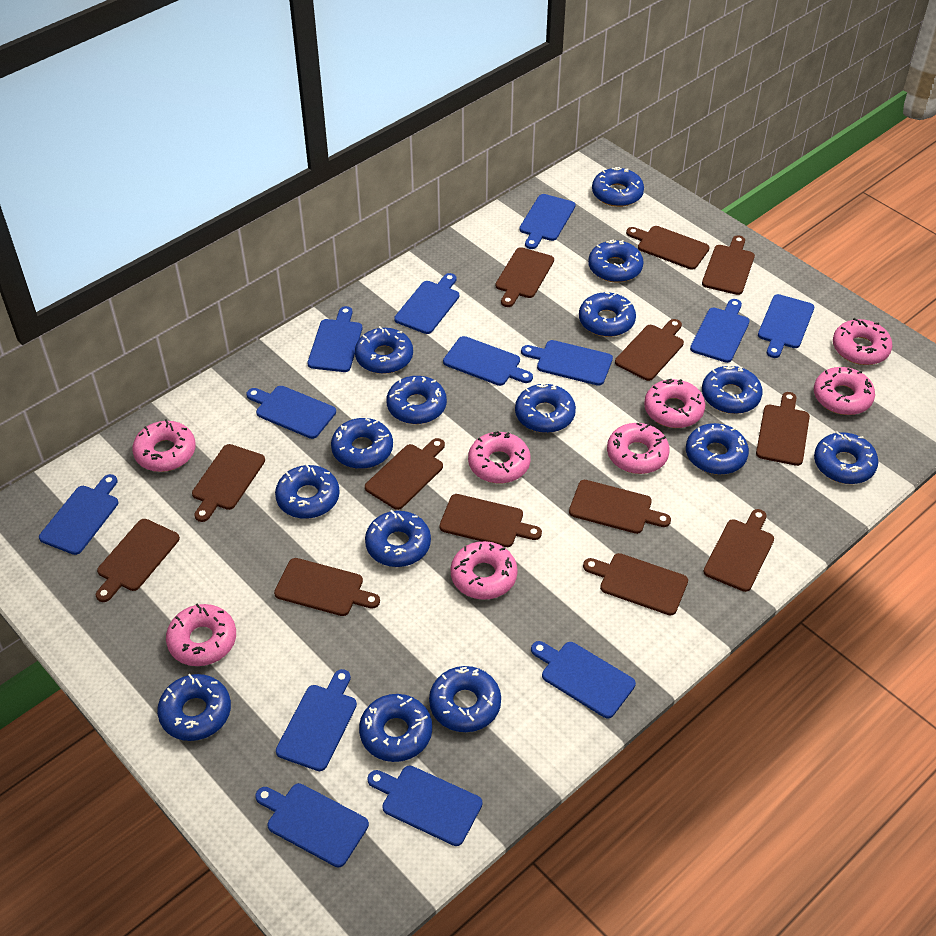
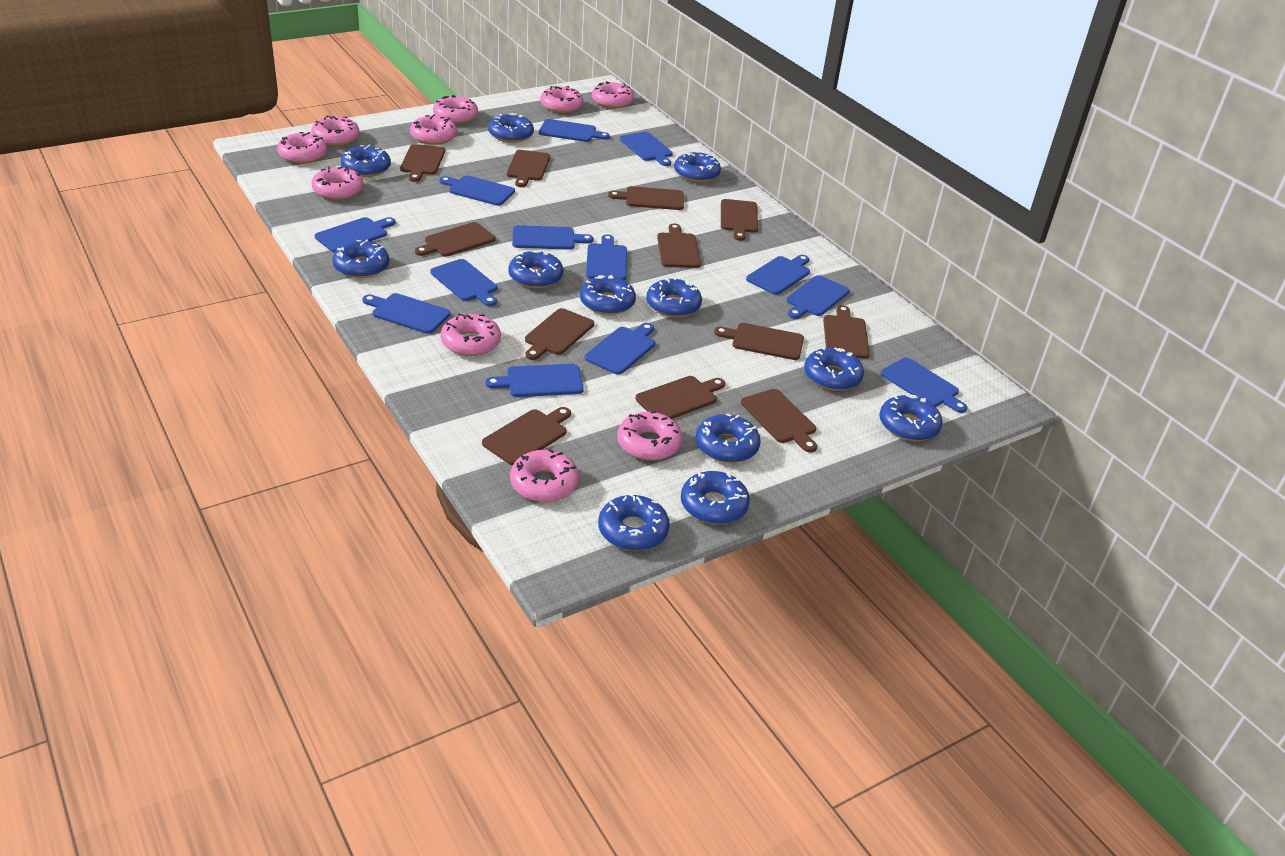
blue donut: 15 -> 12
brown cutting board: 13 -> 12
pink donut: 8 -> 10

